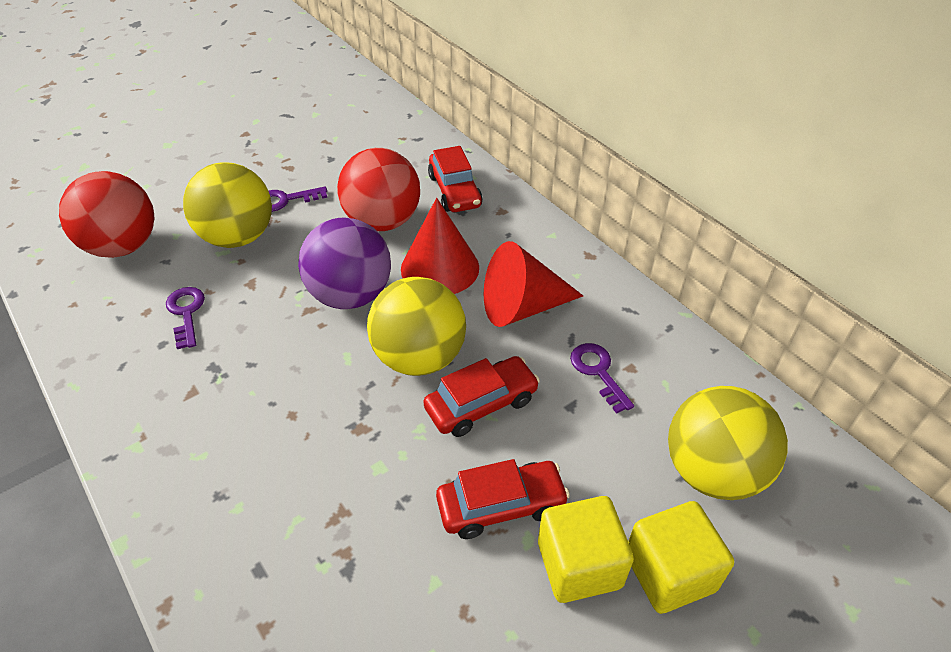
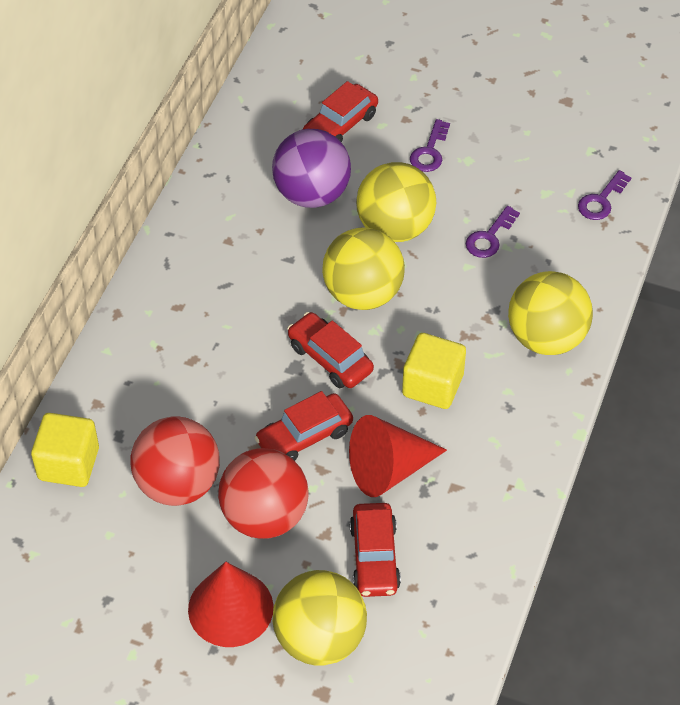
red car: 3 -> 4
yellow ball: 3 -> 4

